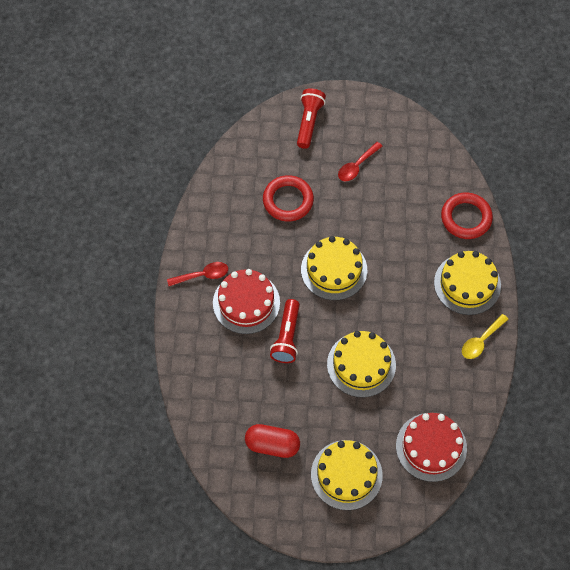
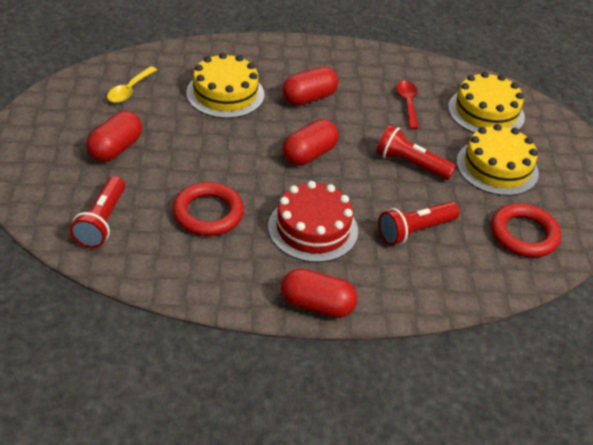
red cake: 2 -> 1
red capsule: 1 -> 4
red flashlight: 2 -> 3
red spoon: 2 -> 1
yellow cake: 4 -> 3

